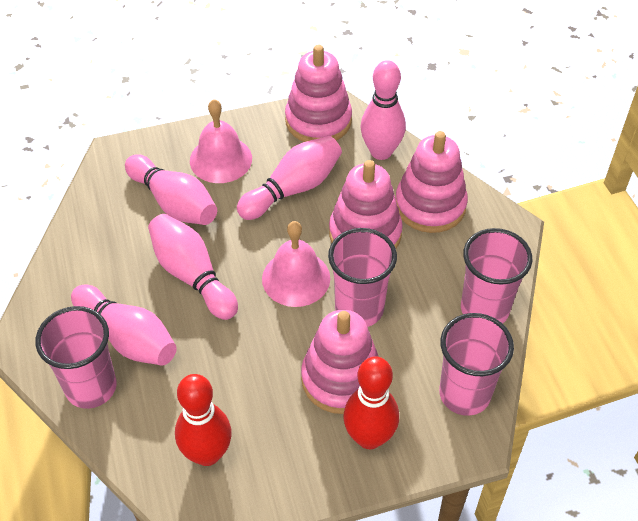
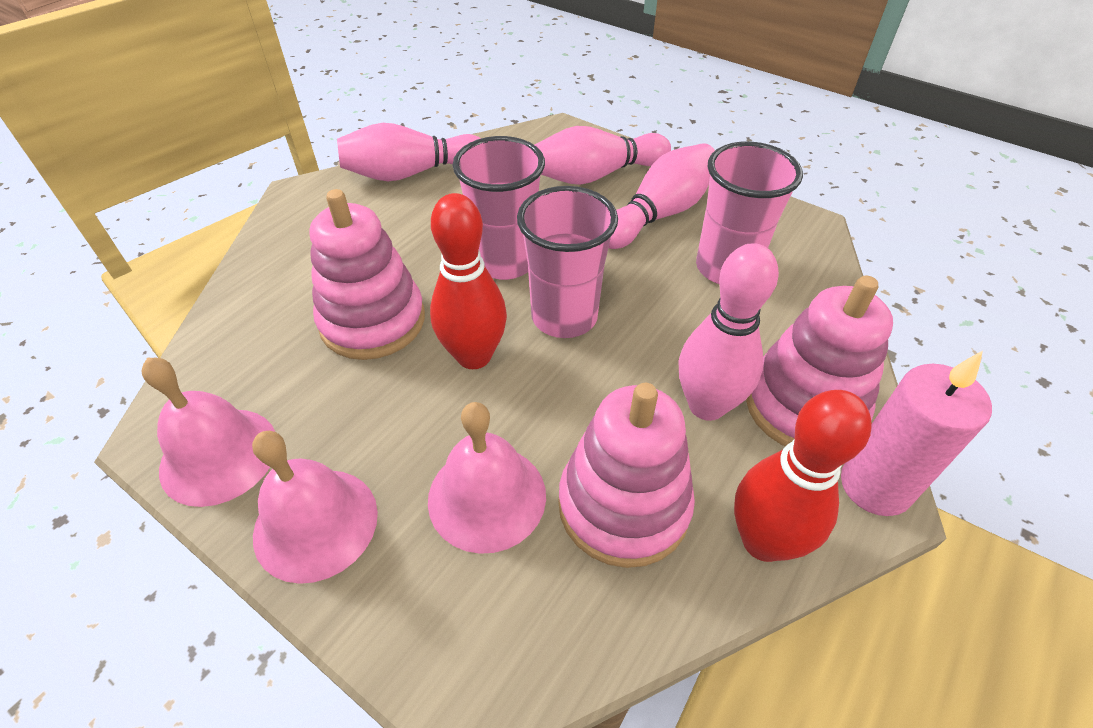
pink bell: 2 -> 3
pink bowling pin: 5 -> 4
pink candle: 0 -> 1
pink cup: 4 -> 3
pink stacking toy: 4 -> 3

